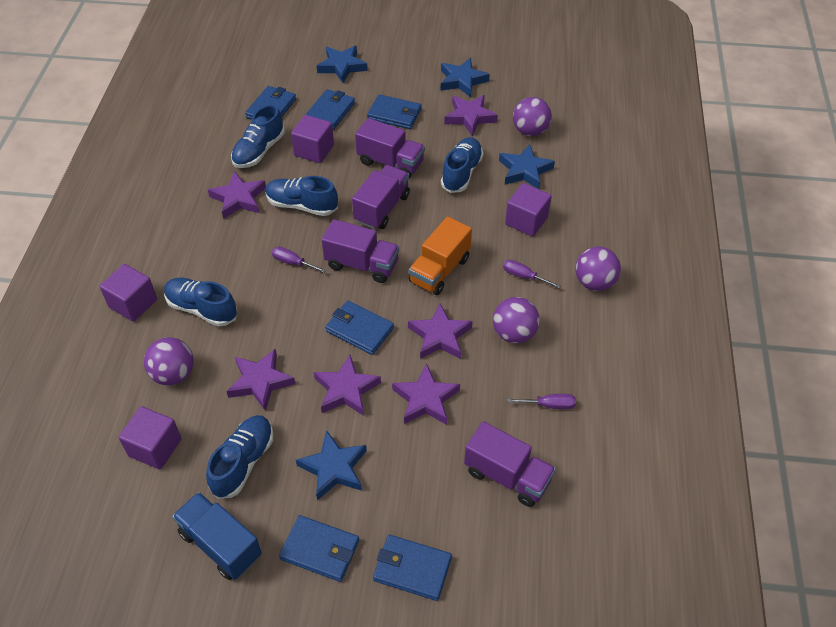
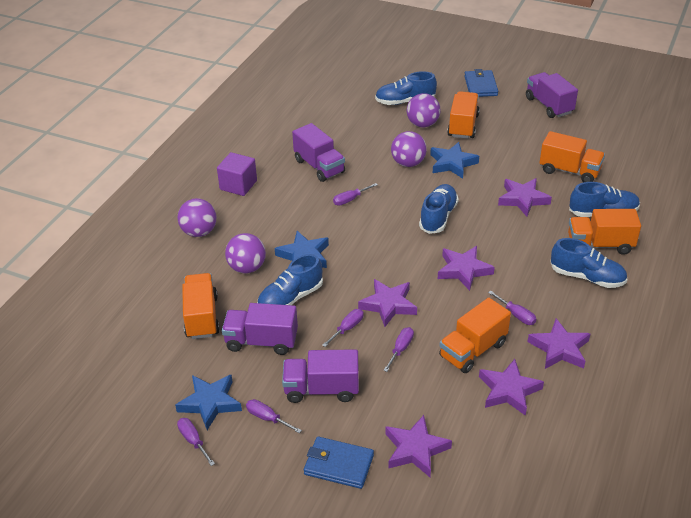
blue star: 4 -> 3
blue truck: 1 -> 0
blue wallet: 6 -> 2
orange truck: 1 -> 5
purple cube: 4 -> 1
purple screwdriver: 3 -> 6

